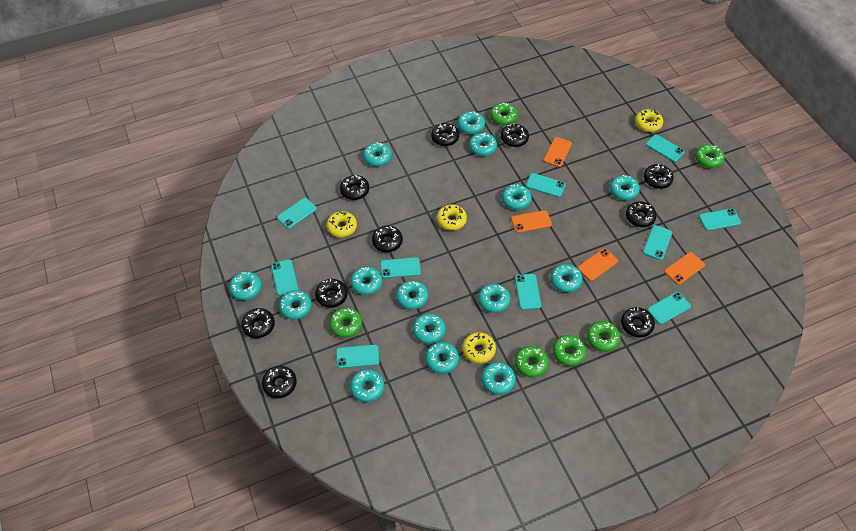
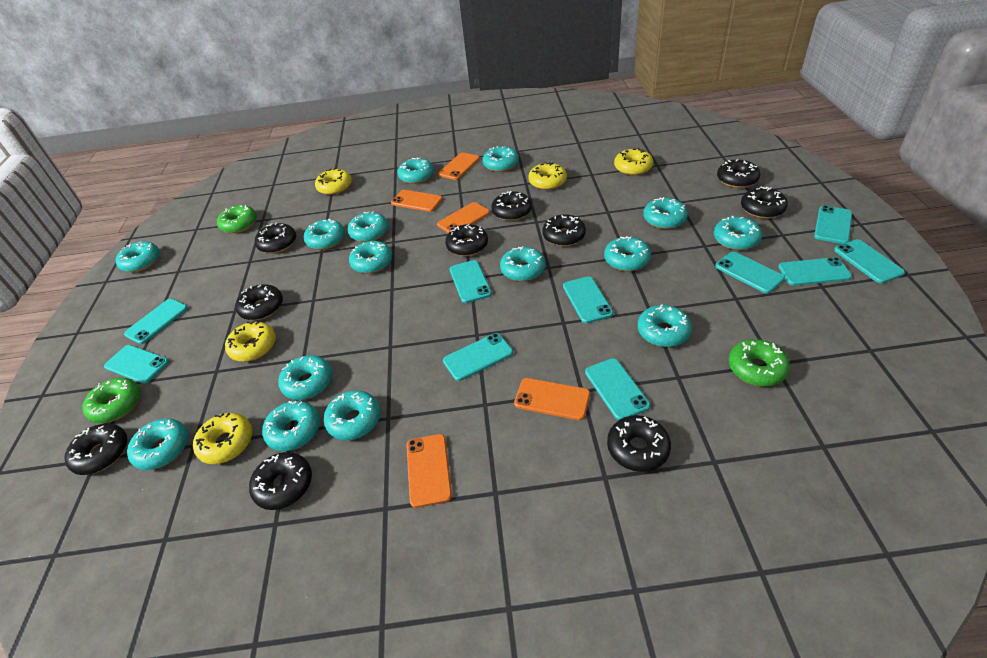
green donut: 6 -> 3
orange phone: 4 -> 5
yellow donut: 4 -> 5

